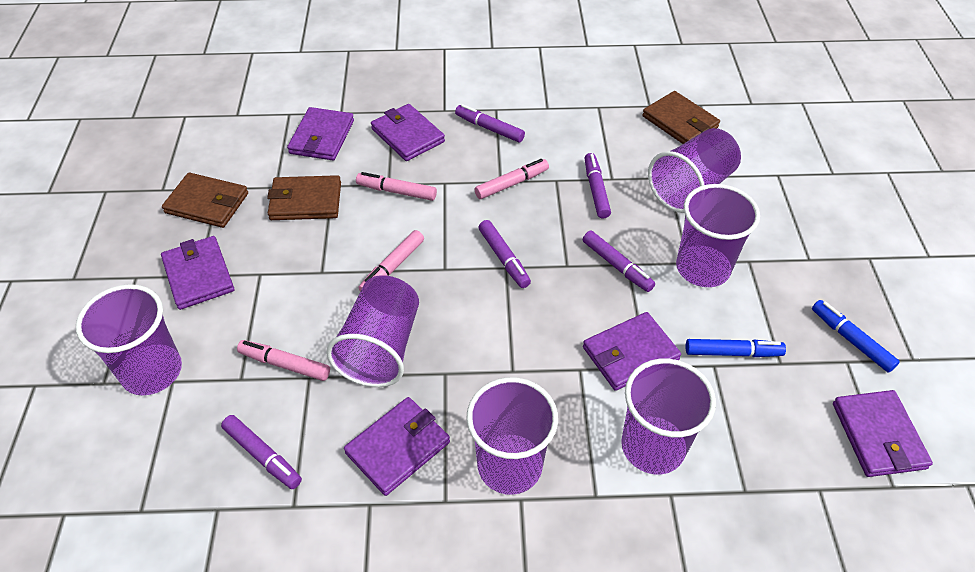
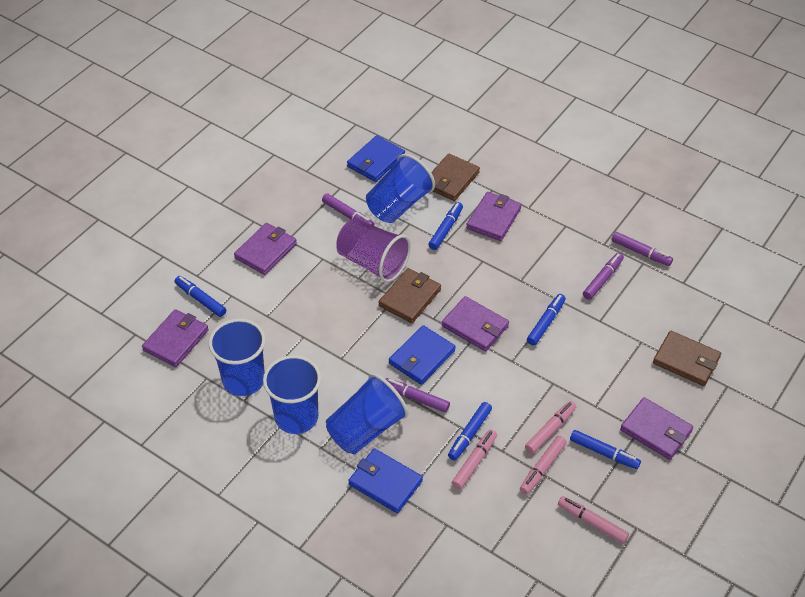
blue cup: 0 -> 4
blue marker: 2 -> 5
blue wallet: 0 -> 3
purple cup: 6 -> 1
purple marker: 5 -> 4
purple wallet: 6 -> 5

